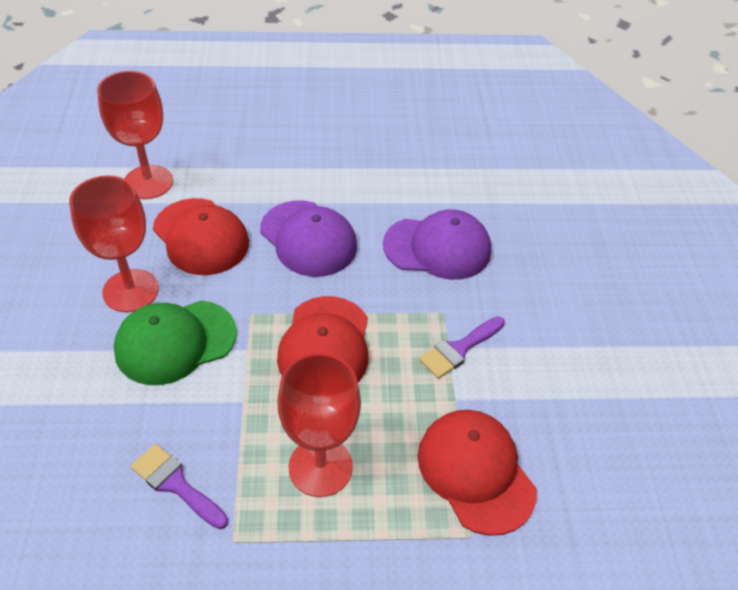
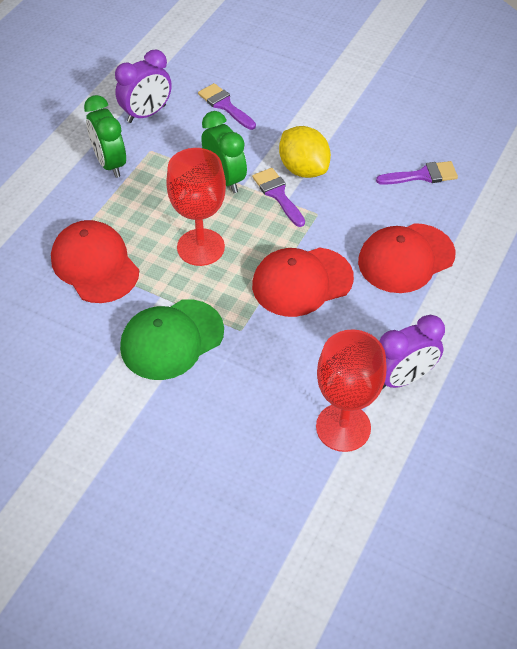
green clock: 0 -> 2
purple brush: 2 -> 3
purple cap: 2 -> 0
purple clock: 0 -> 2
red goblet: 3 -> 2
yellow lemon: 0 -> 1

